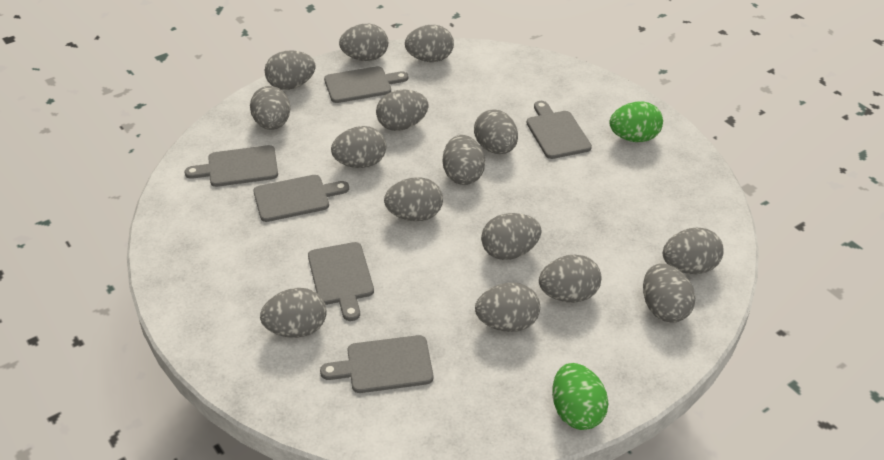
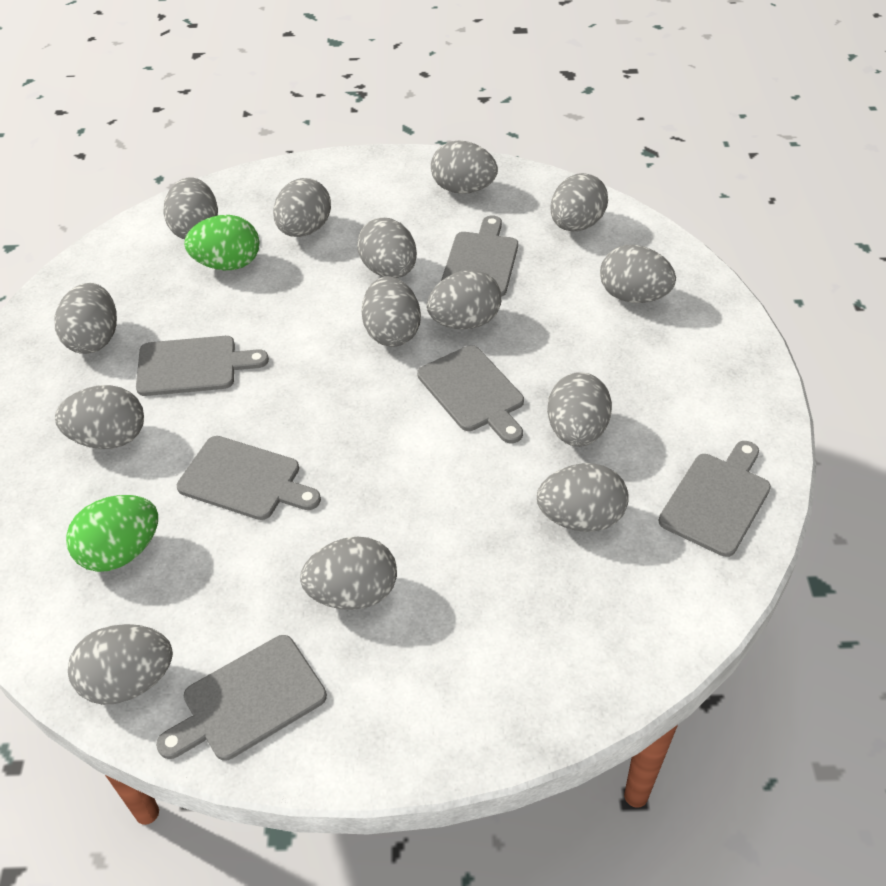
grey egg: 15 -> 14

